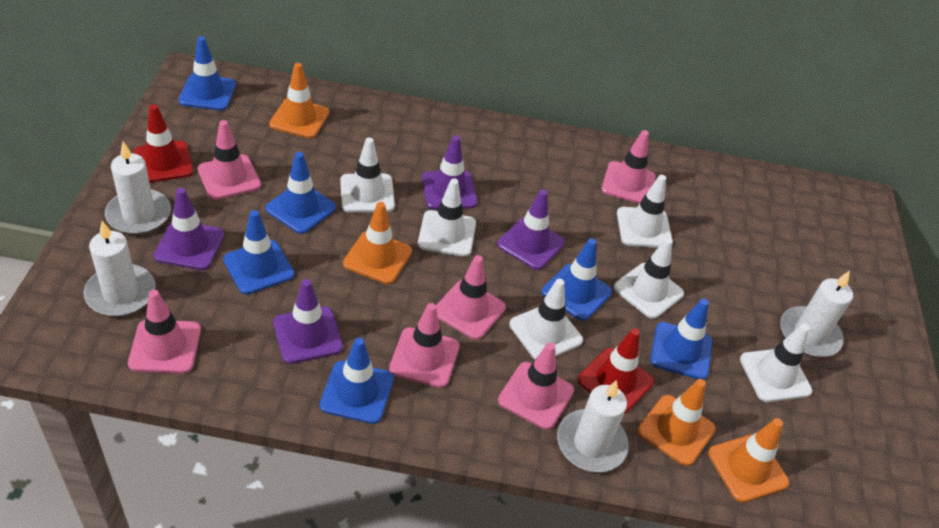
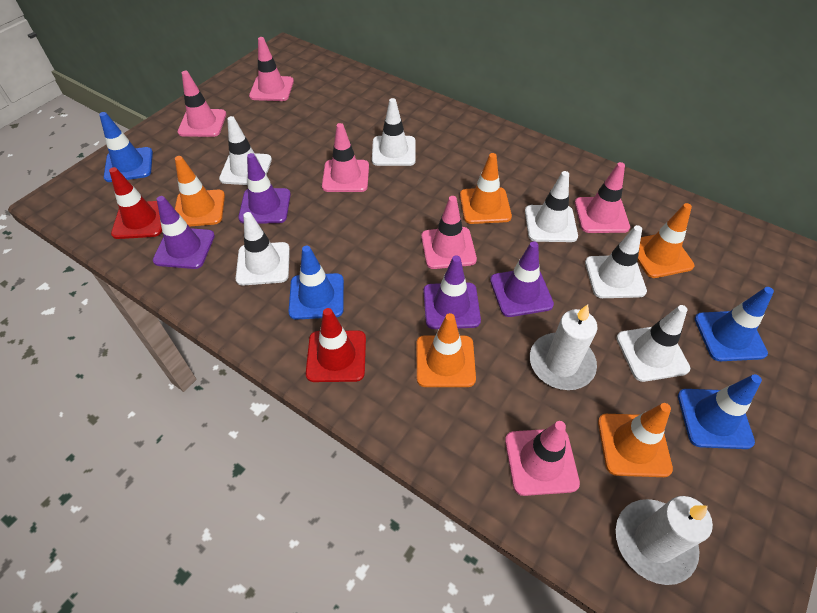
blue traffic cone: 6 -> 4
orange traffic cone: 4 -> 5
white candle: 4 -> 2

